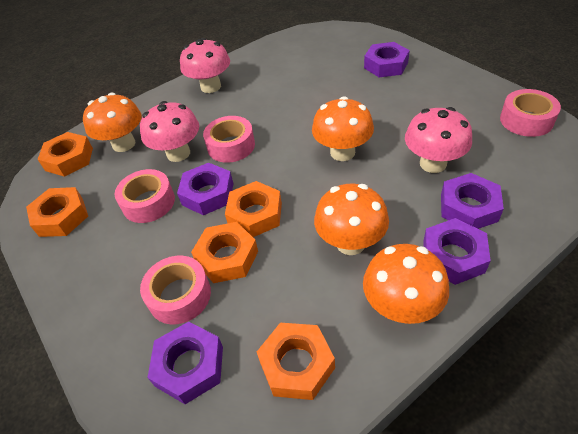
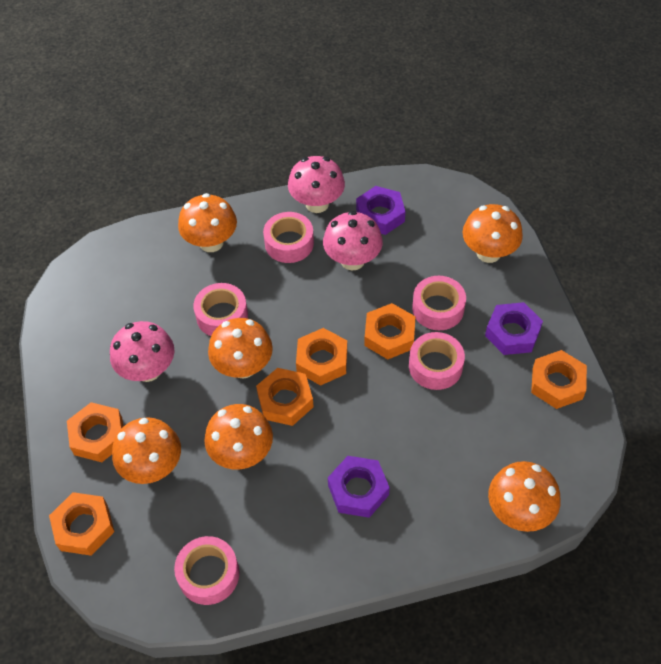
orange mushroom: 4 -> 6
orange nut: 5 -> 6
pink tape: 4 -> 5
purple nut: 5 -> 3

